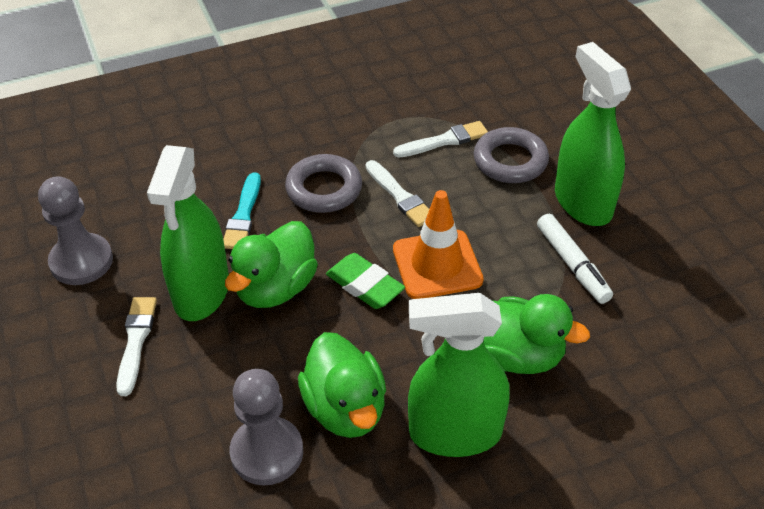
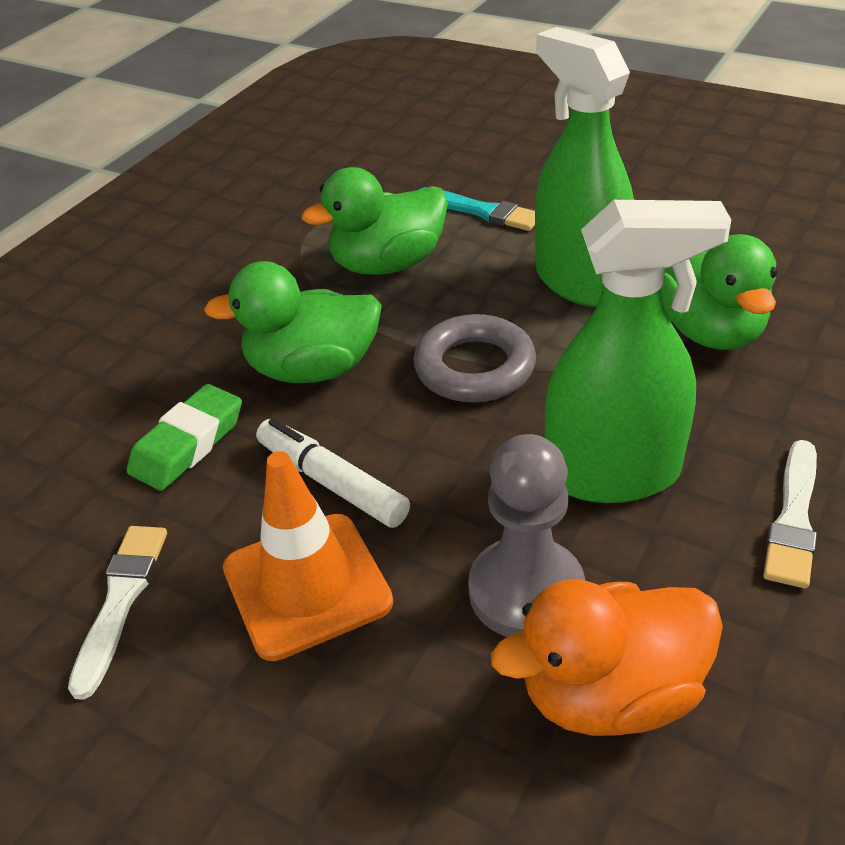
green spray bottle: 3 -> 2
grey pawn: 2 -> 1
grey ring: 2 -> 1
orange duck: 0 -> 1
white brush: 3 -> 2

